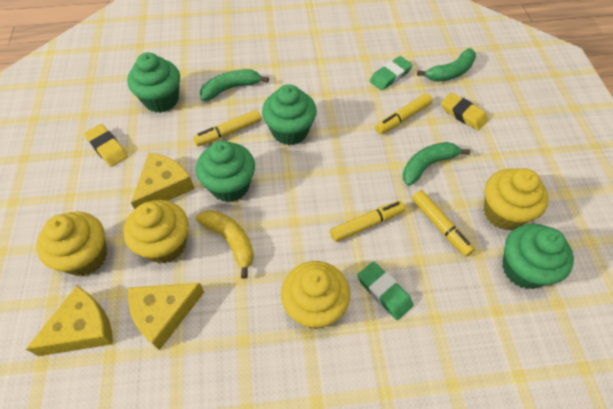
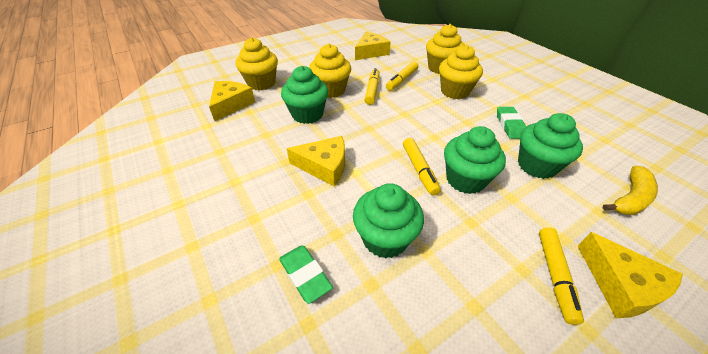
green banana: 3 -> 0
yellow cheese: 3 -> 4
yellow eraser: 2 -> 0

